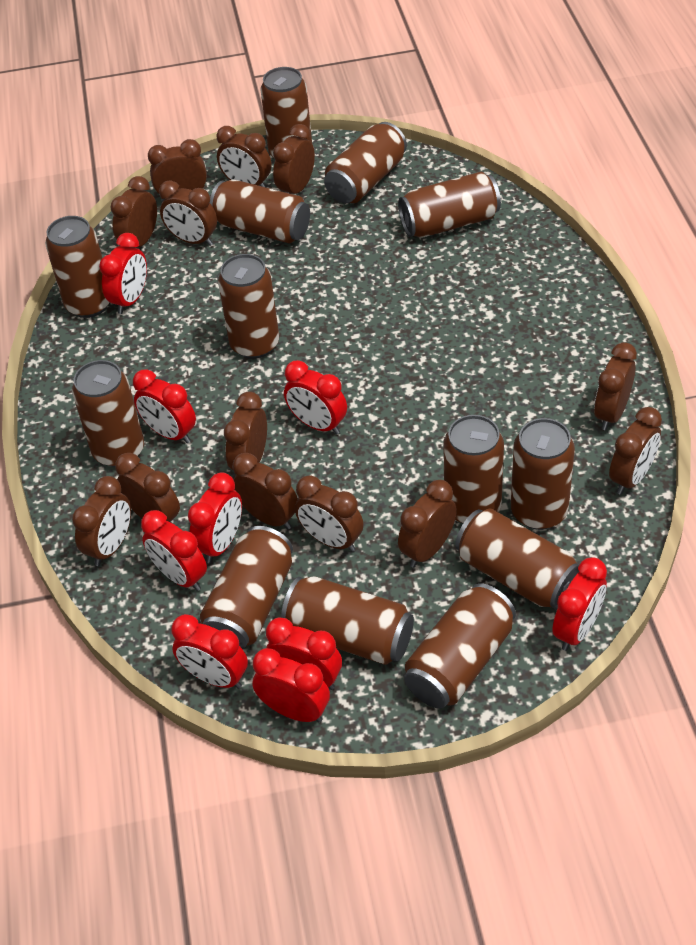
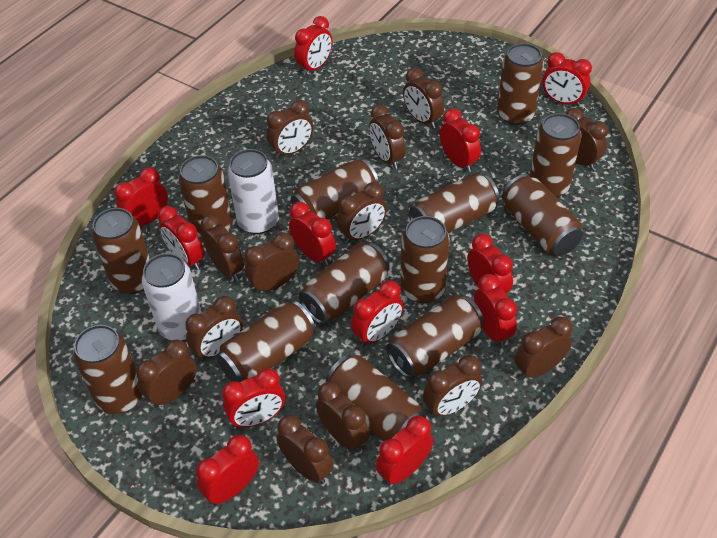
red clock: 9 -> 12
white can: 0 -> 2

